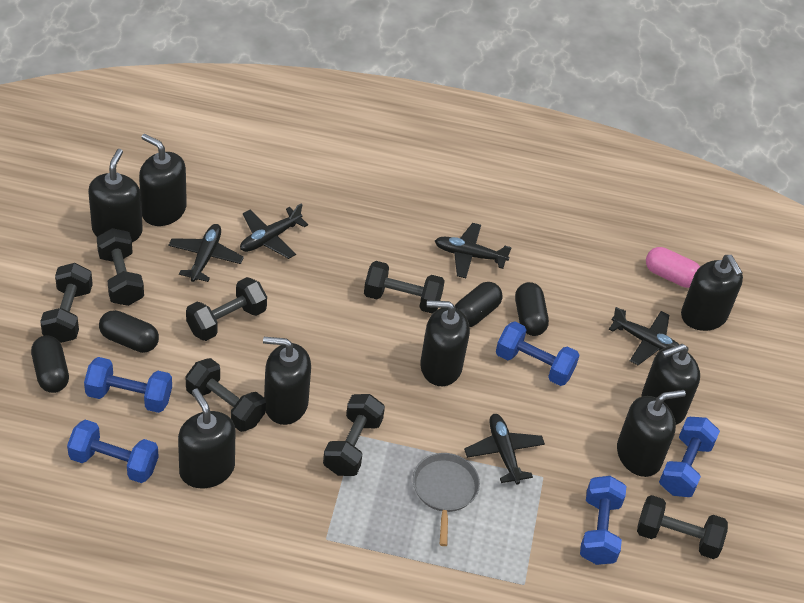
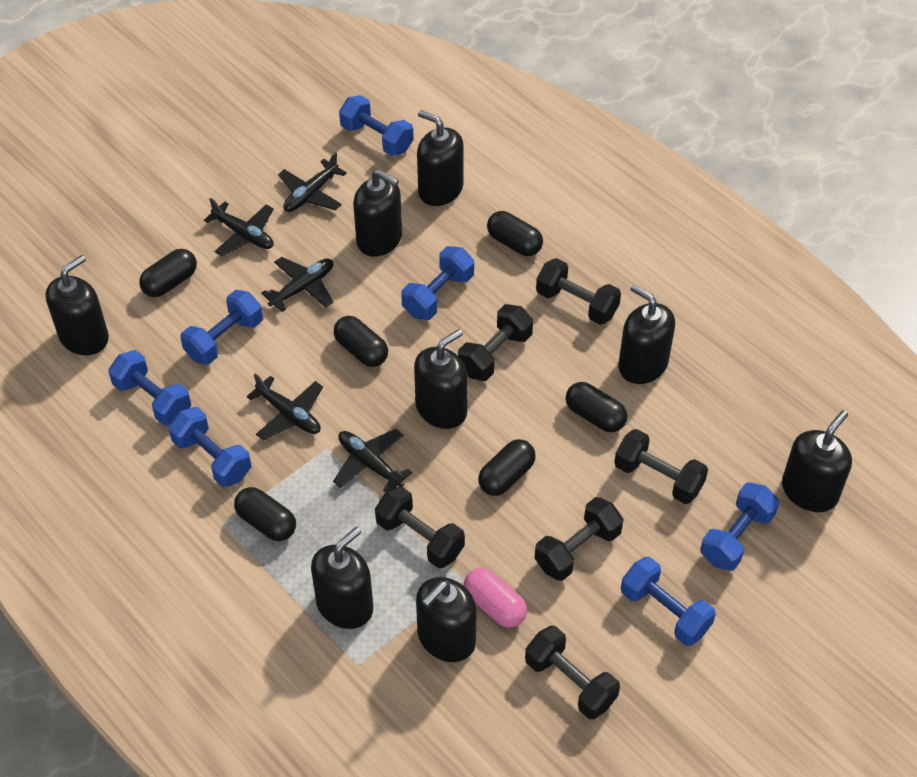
black capsule: 4 -> 6
black dumbbell: 7 -> 6
blue dumbbell: 5 -> 7
grey pan: 1 -> 0

